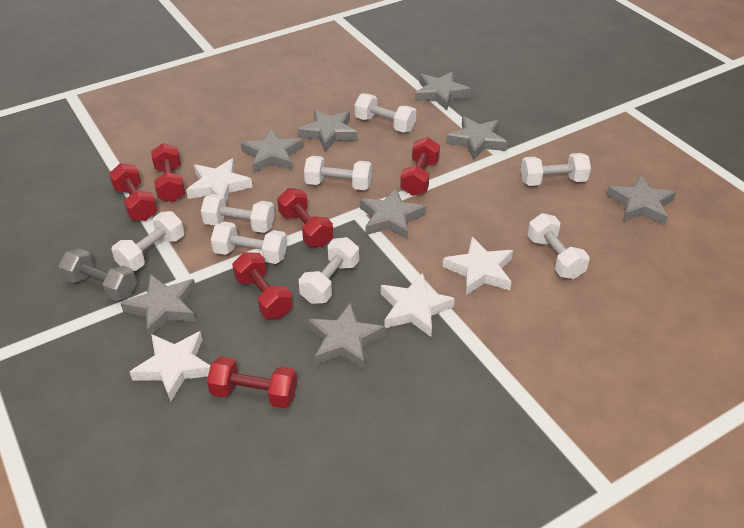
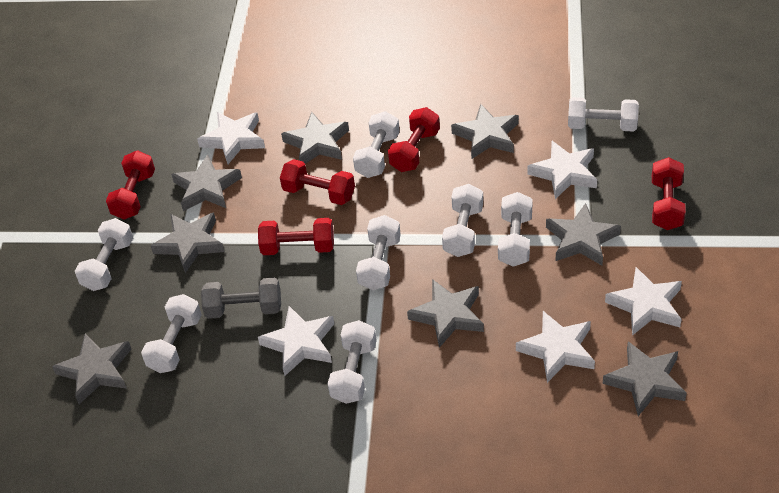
red dumbbell: 6 -> 5
white star: 4 -> 5

